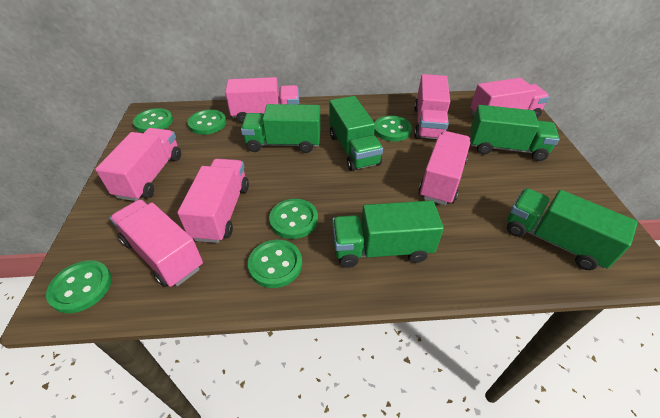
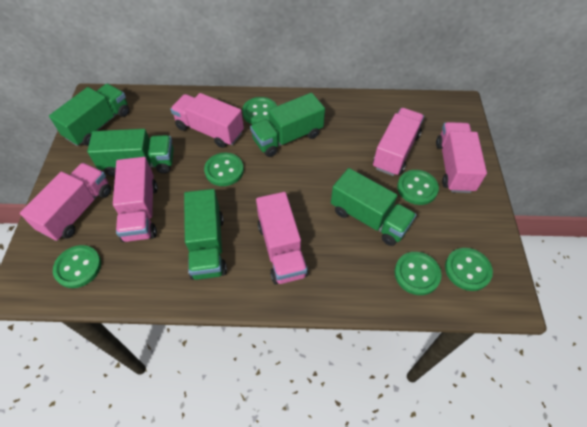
pink truck: 7 -> 6

